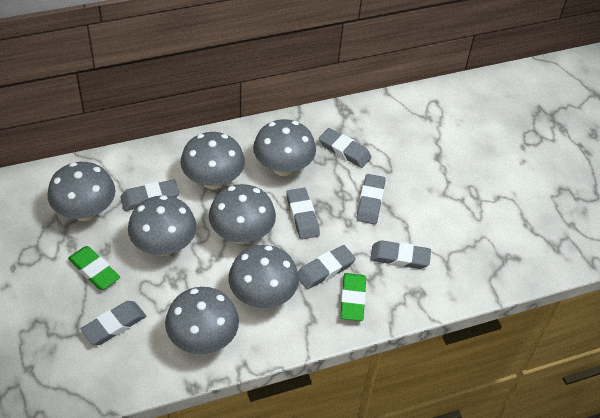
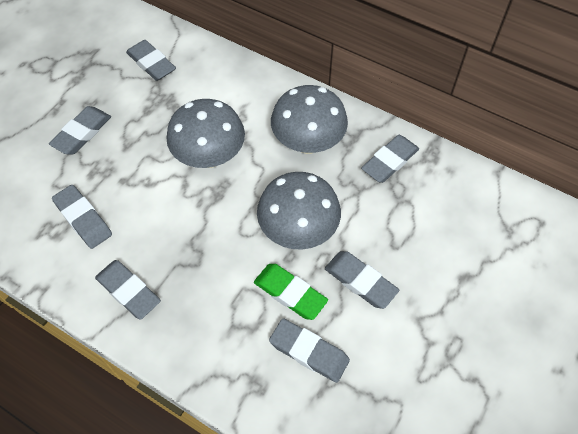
green eraser: 2 -> 1
grey mushroom: 7 -> 3

